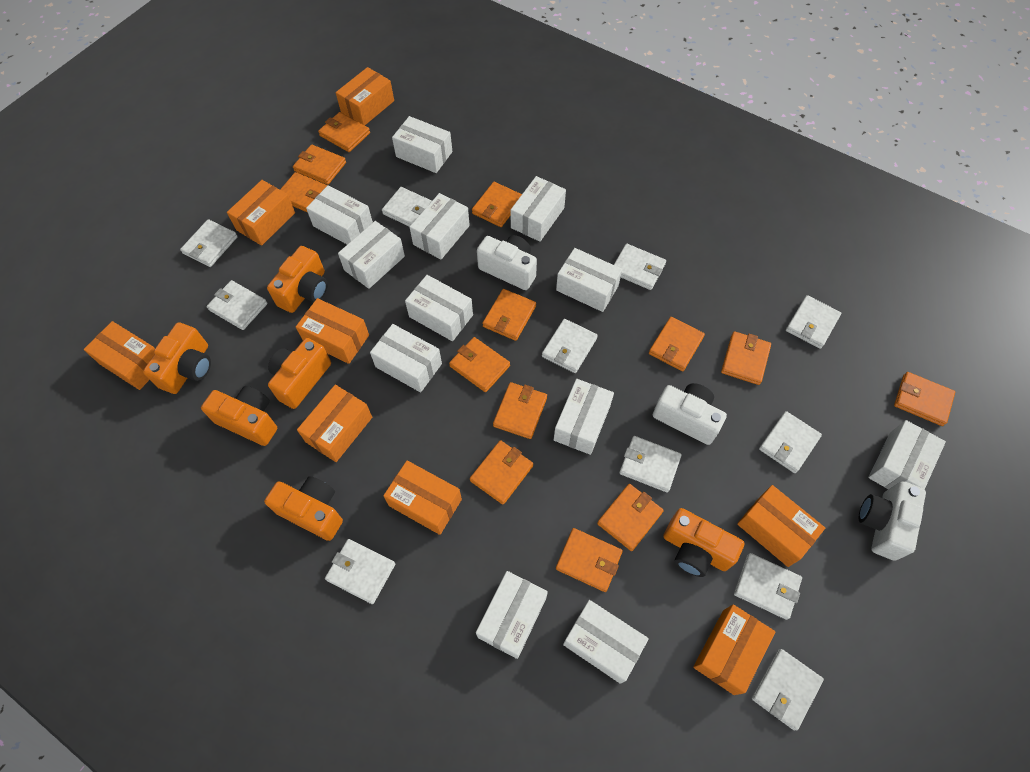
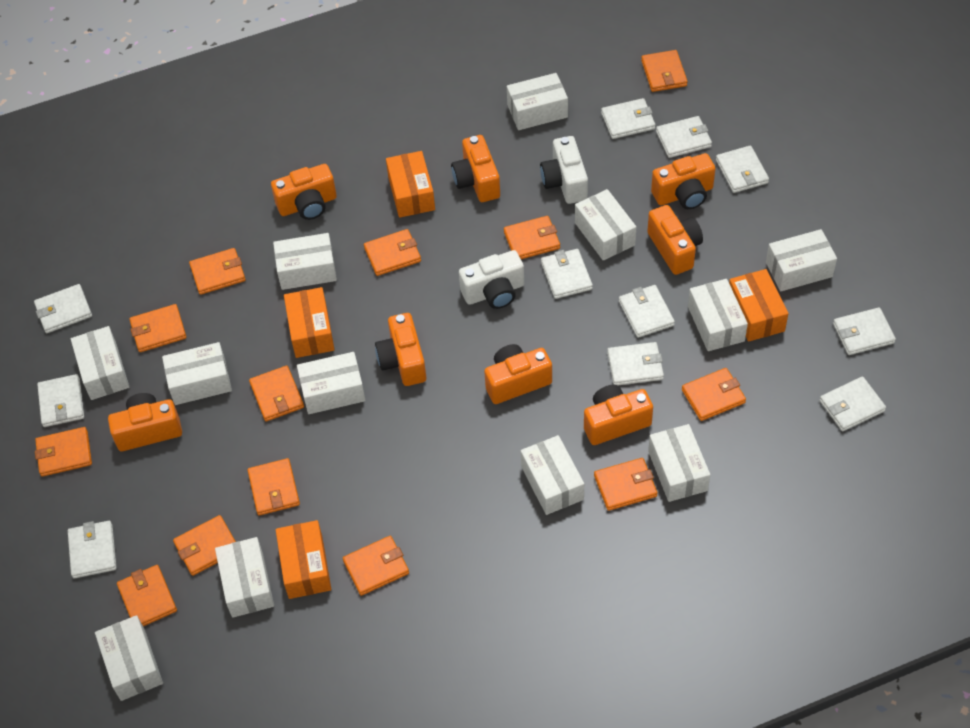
orange box: 8 -> 4
orange camera: 6 -> 8
white camera: 3 -> 2

